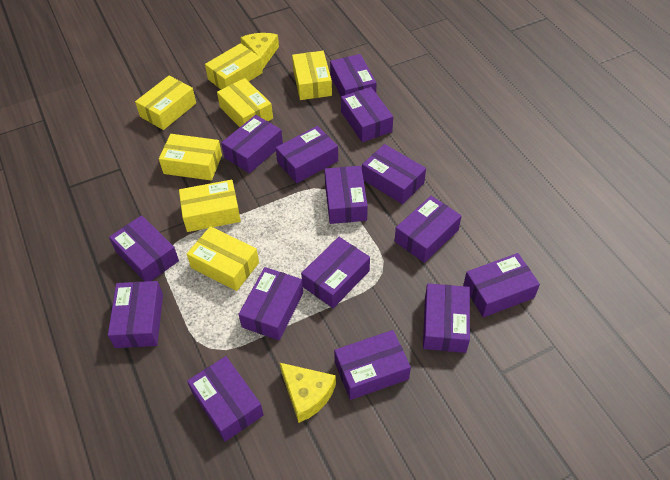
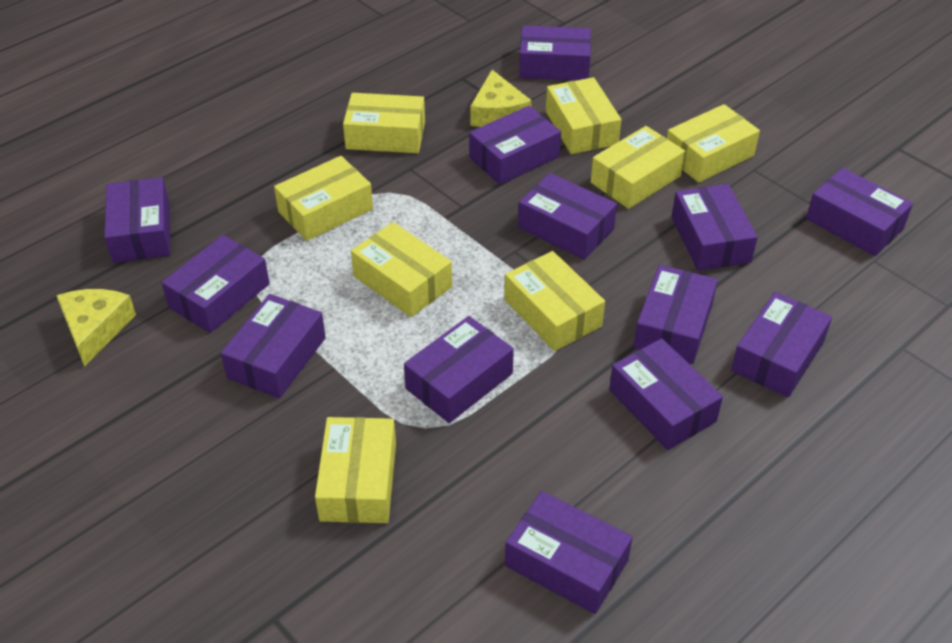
purple box: 15 -> 13
yellow box: 7 -> 8

